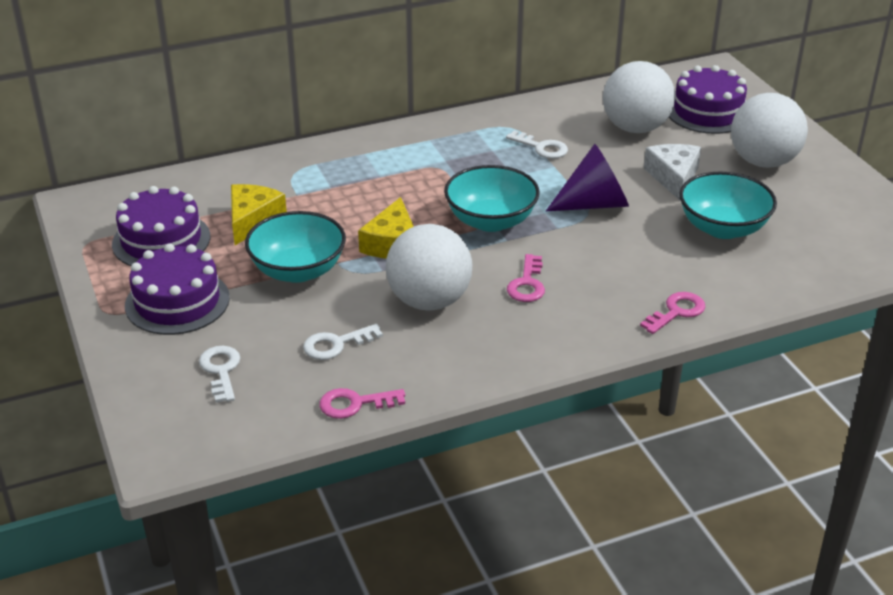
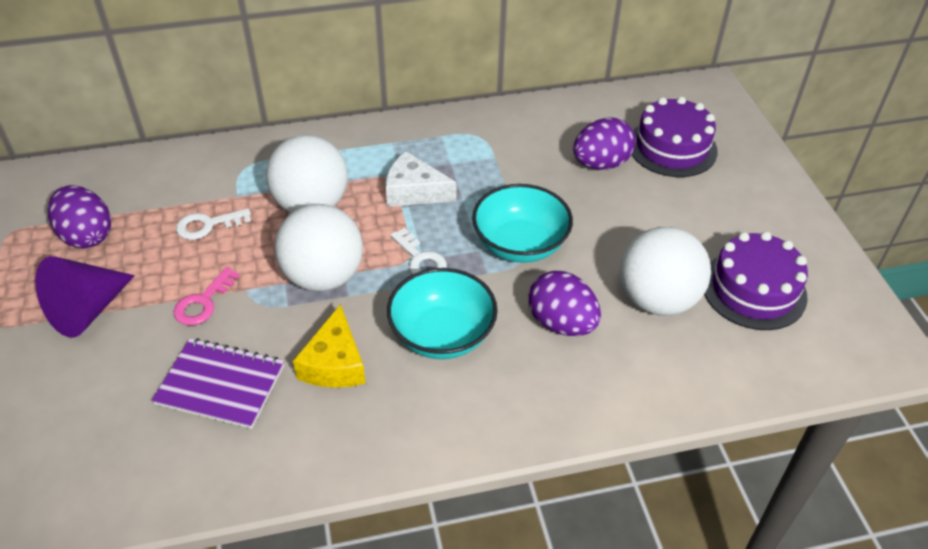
pink key: 3 -> 1
purple cake: 3 -> 2
purple egg: 0 -> 3
purple notebook: 0 -> 1
turquoise bowl: 3 -> 2
white key: 3 -> 2
yellow cheese: 2 -> 1

